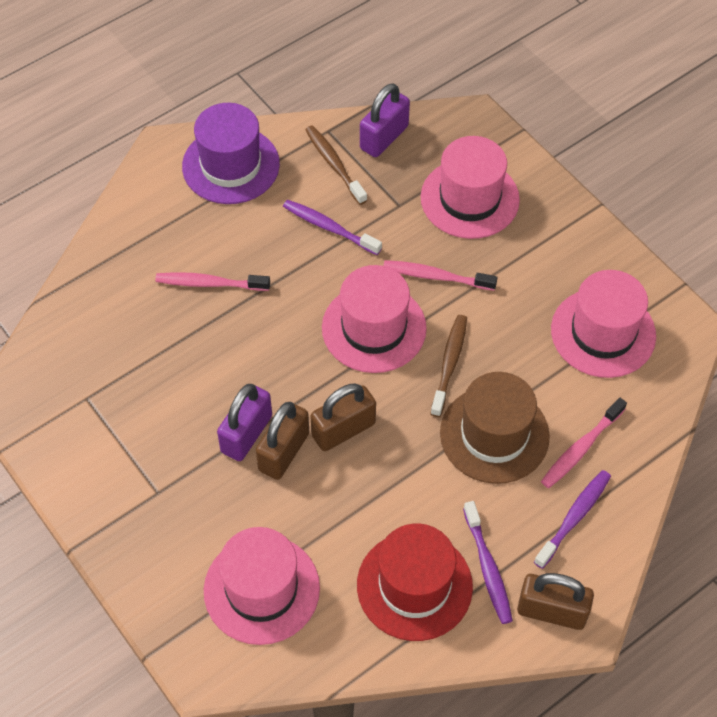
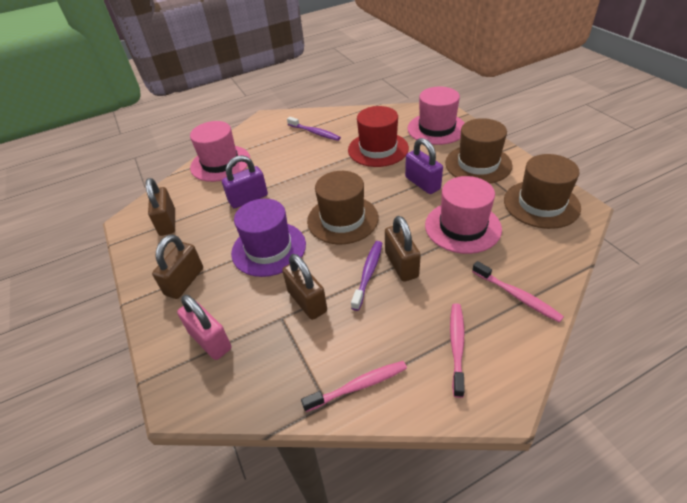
brown hat: 1 -> 3
brown padlock: 3 -> 4
brown toothbrush: 2 -> 0
pink hat: 4 -> 3
pink padlock: 0 -> 1
purple toothbrush: 3 -> 2

